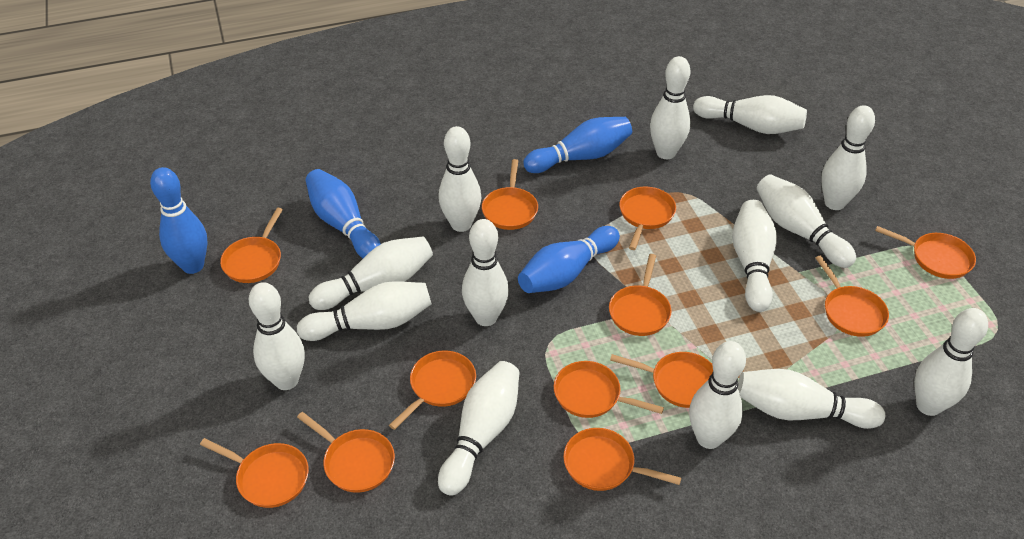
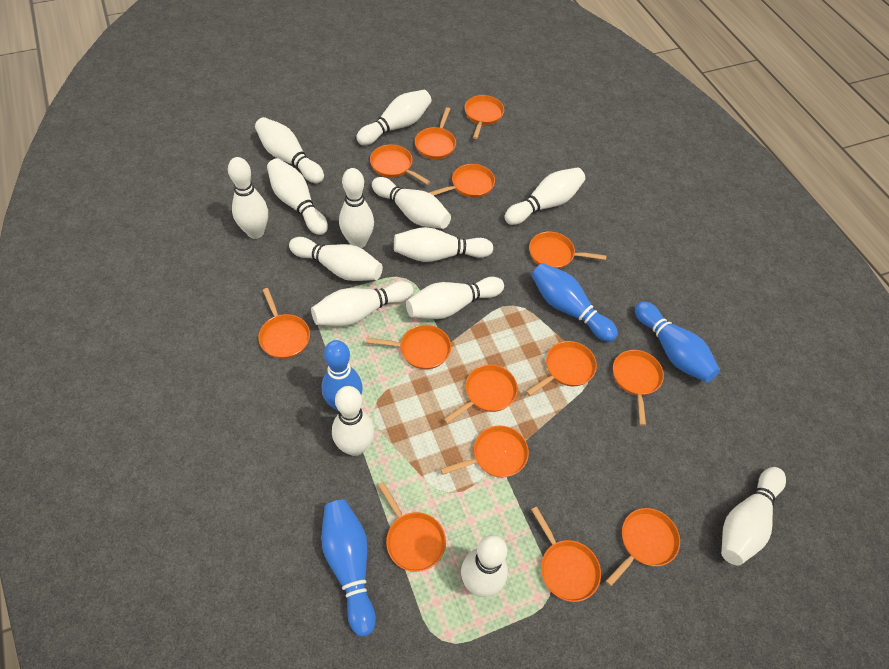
orange pan: 12 -> 14

